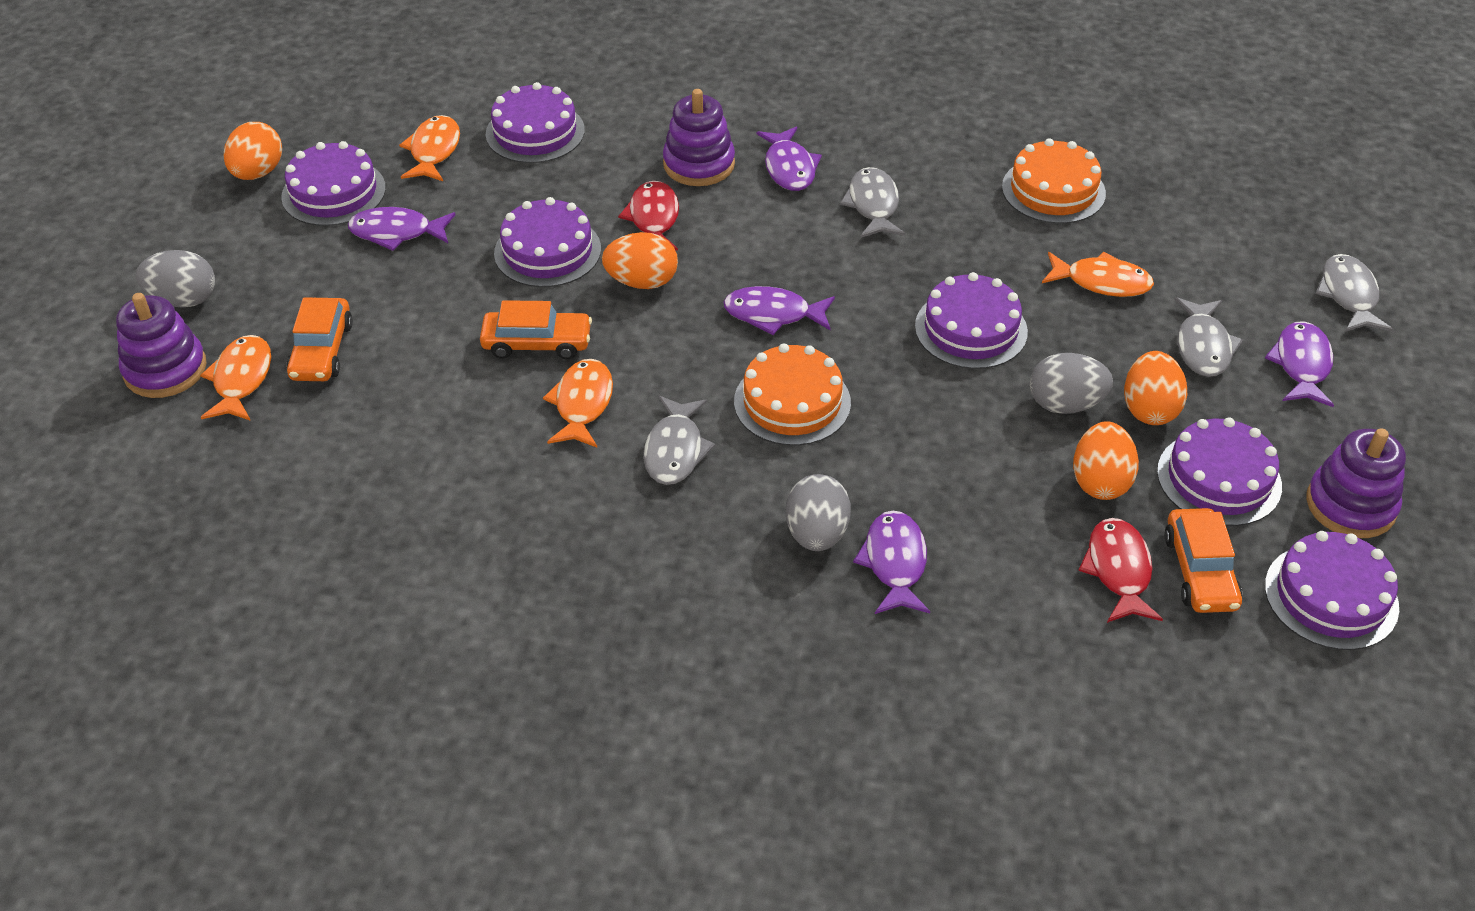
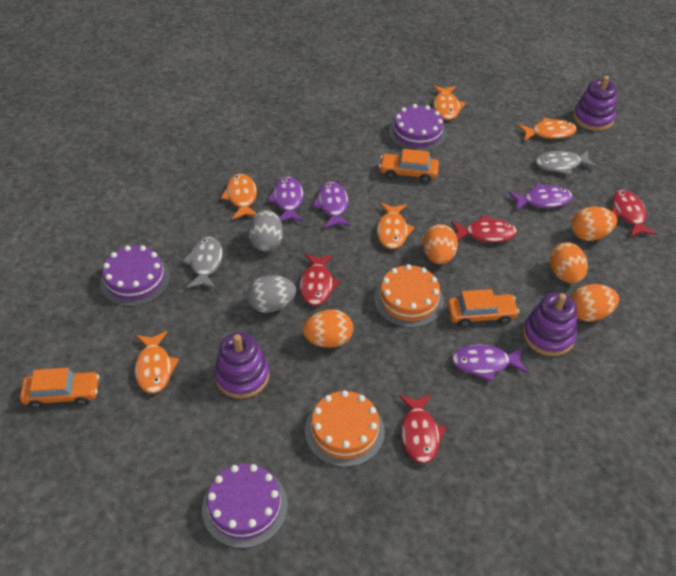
grey egg: 3 -> 2
grey fish: 4 -> 2
orange egg: 4 -> 5
orange fish: 4 -> 5
purple cake: 6 -> 3
purple fish: 5 -> 4
red fish: 2 -> 4

